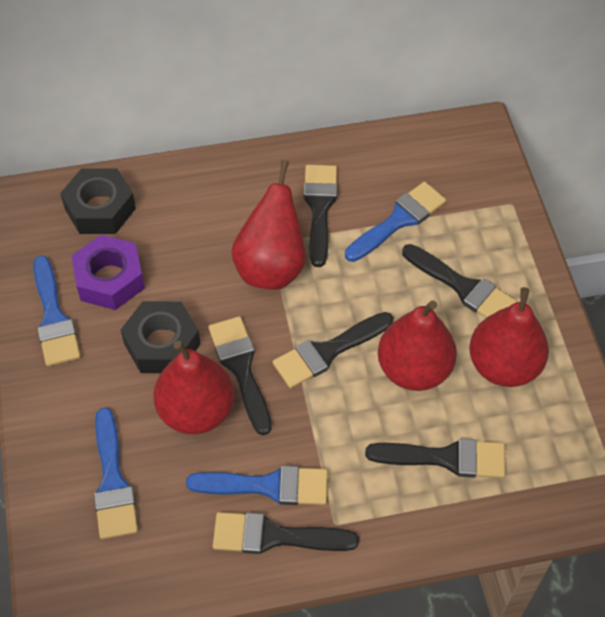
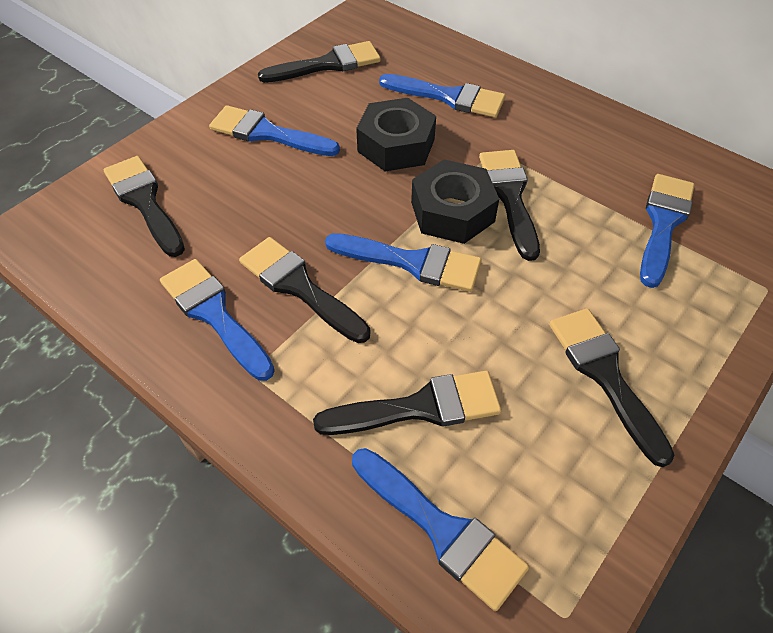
blue brush: 4 -> 6
purple nut: 1 -> 0
red pear: 4 -> 0

